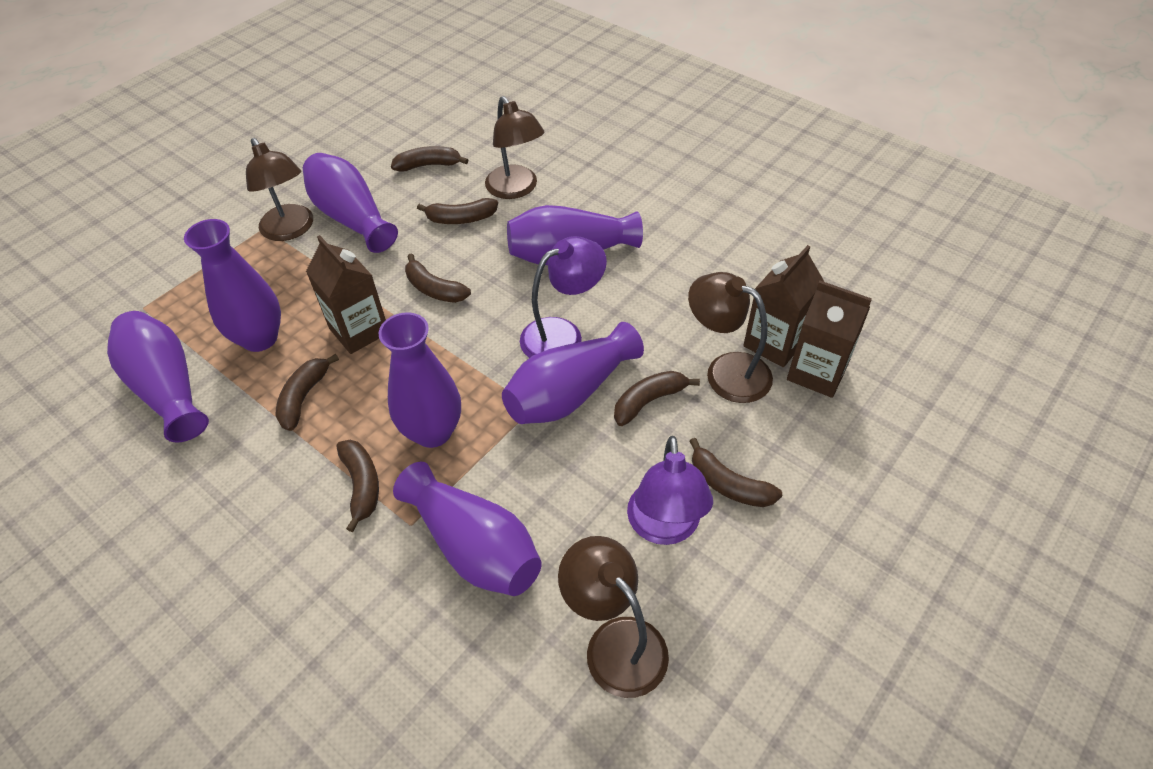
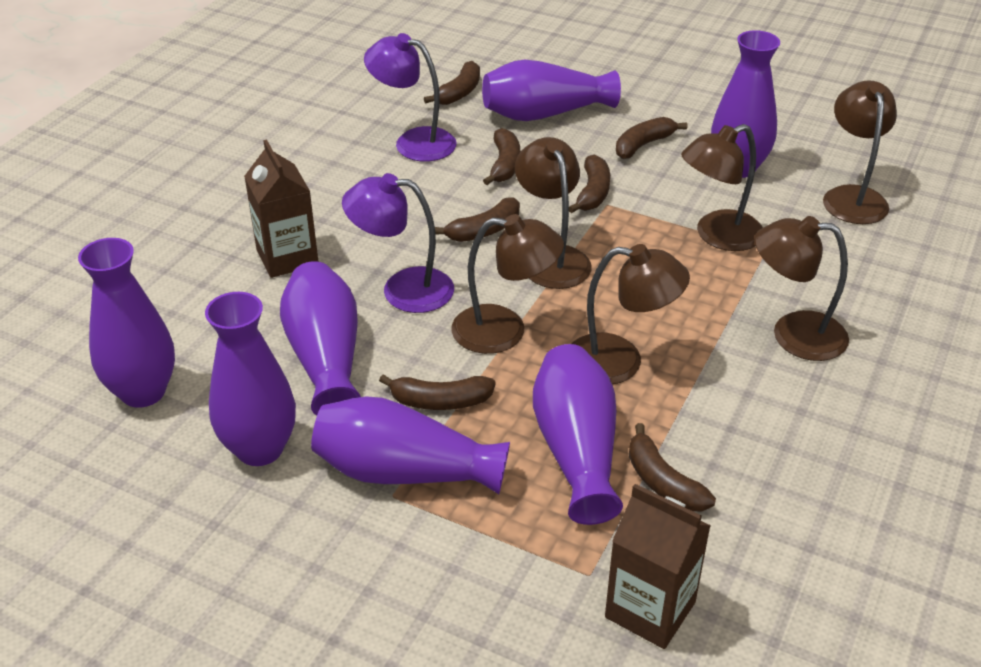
brown carton: 3 -> 2
brown lamp: 4 -> 6

